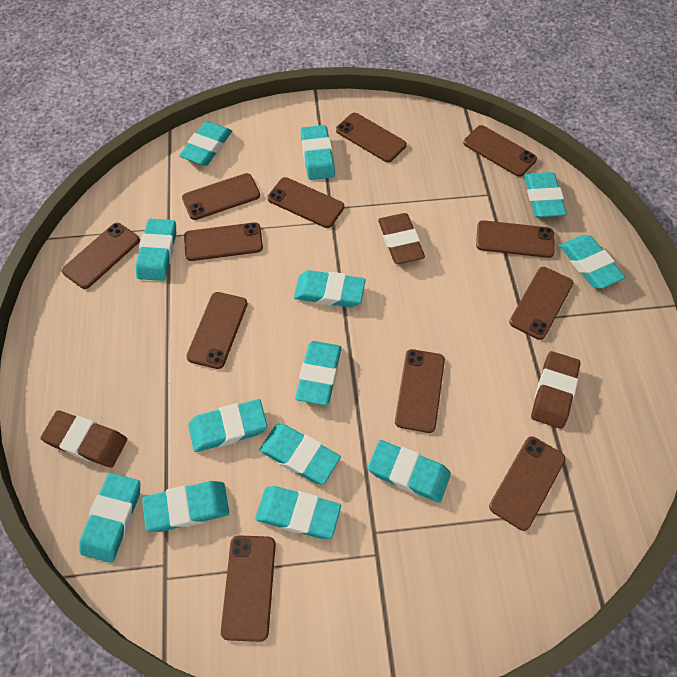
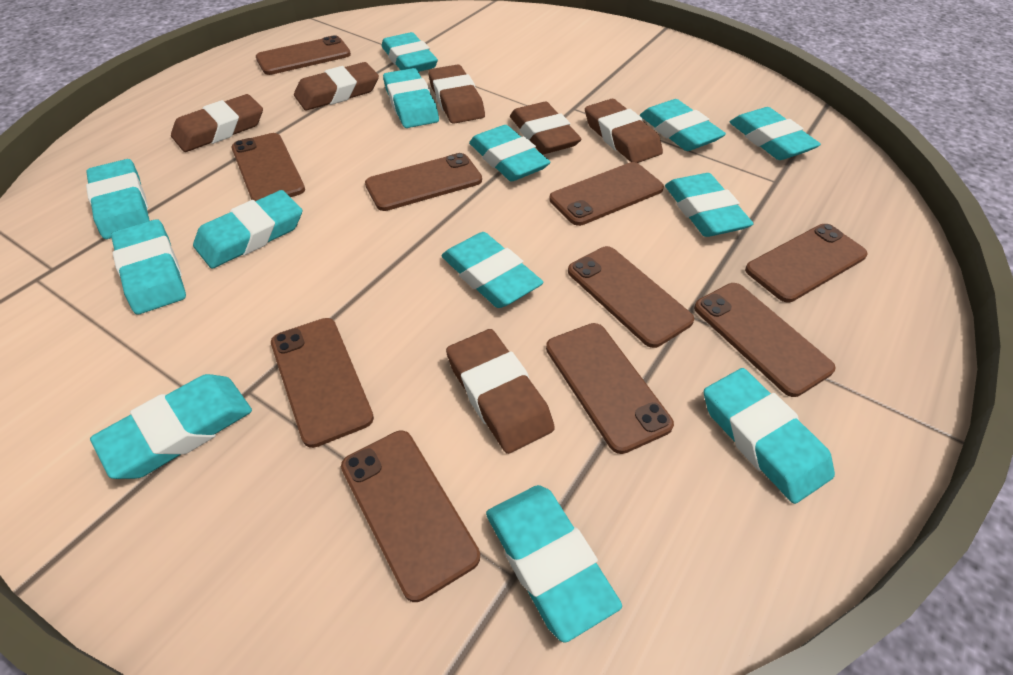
brown eraser: 3 -> 6
brown phone: 12 -> 10

